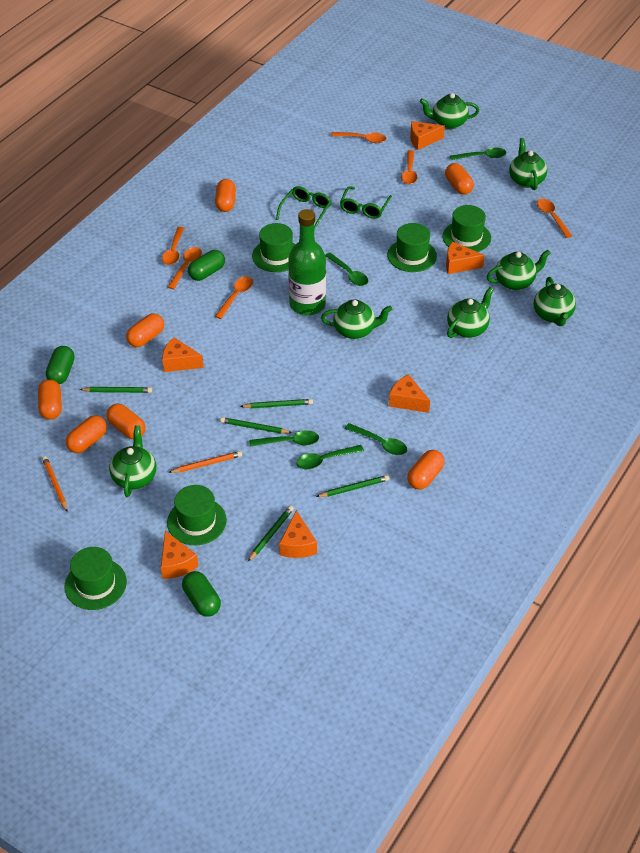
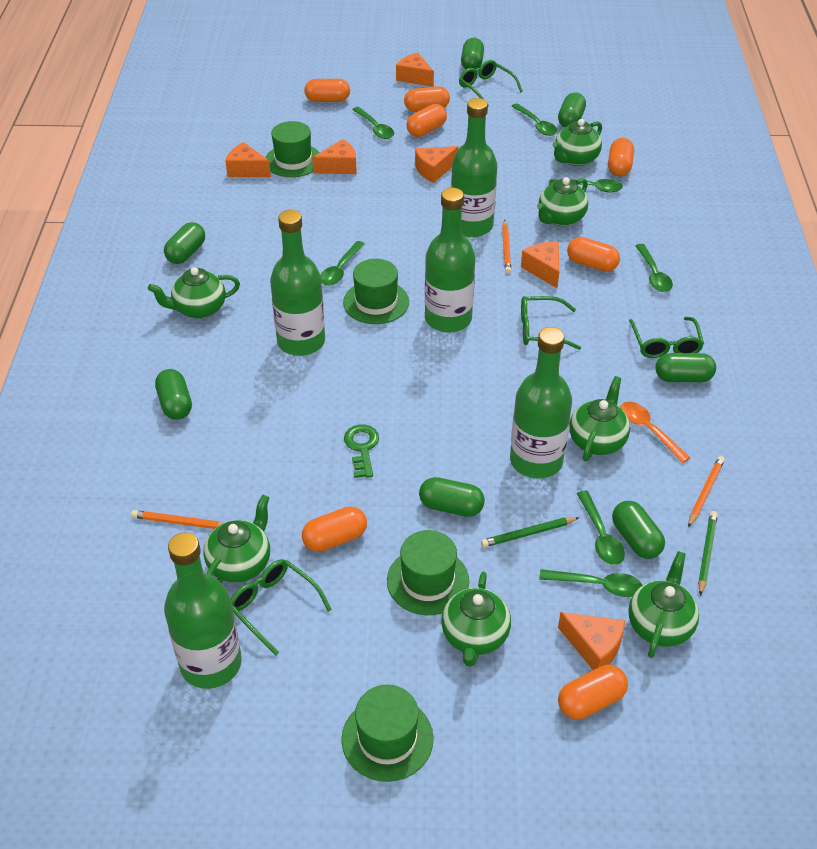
green bottle: 1 -> 5
green capsule: 3 -> 7
green glasses: 2 -> 4
green hat: 5 -> 4
green key: 0 -> 1
green pencil: 5 -> 2
green spoon: 5 -> 7
orange pencil: 2 -> 3
orange spoon: 6 -> 1

